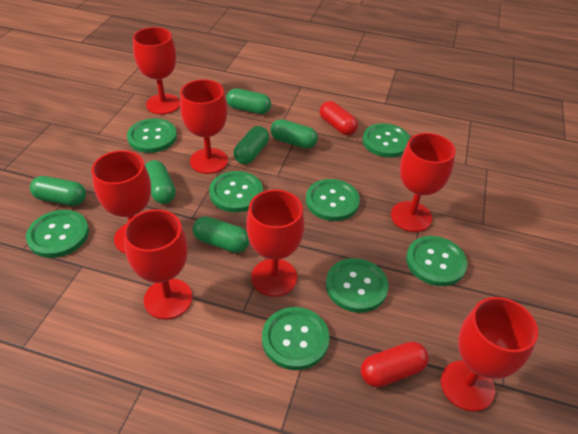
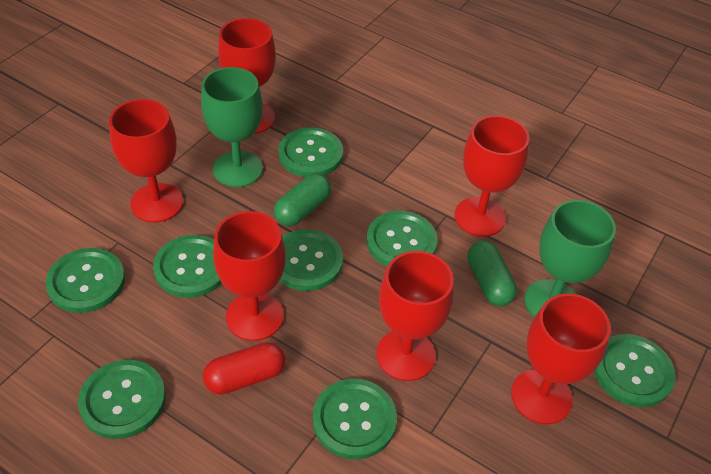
green capsule: 6 -> 2
green goblet: 0 -> 2
red capsule: 2 -> 1
red goblet: 7 -> 6

